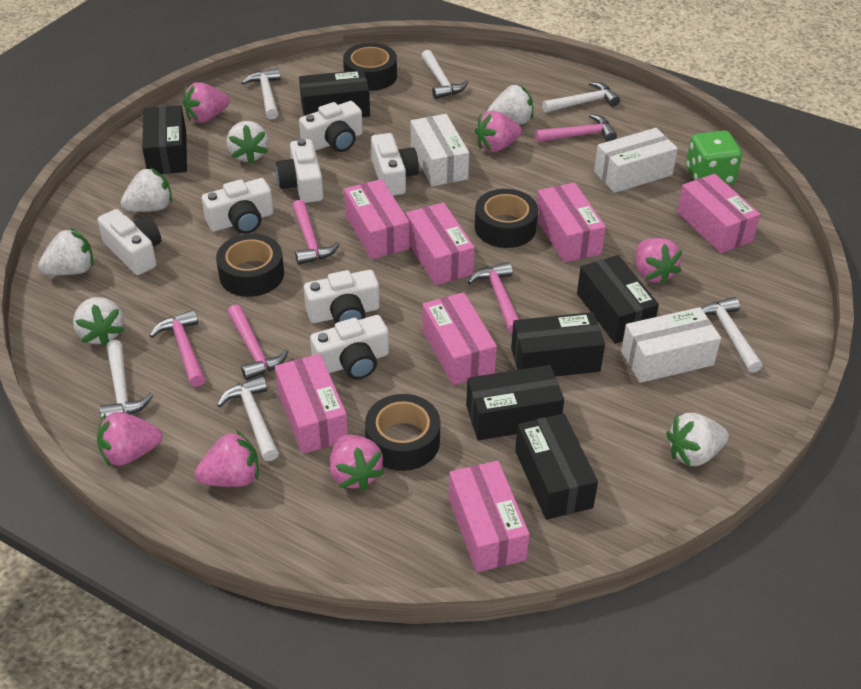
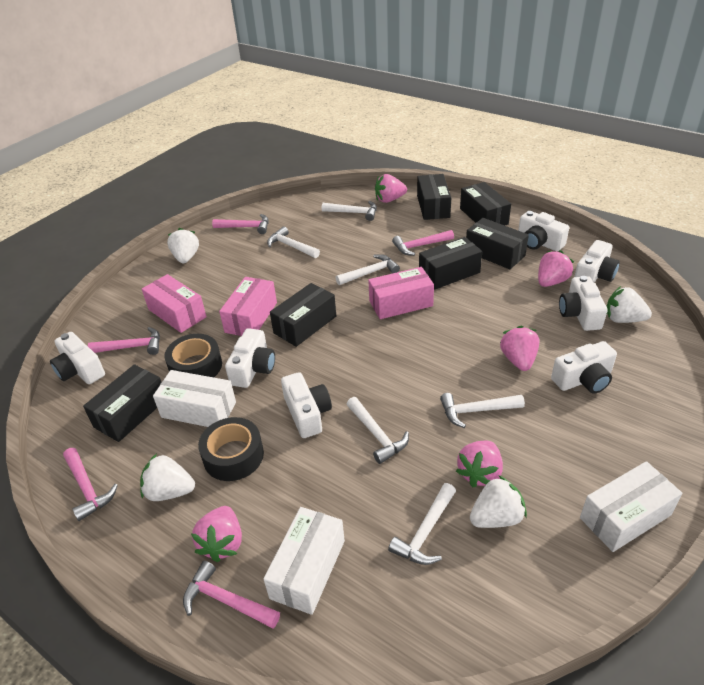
black tape: 4 -> 2
green dice: 1 -> 0
pink box: 7 -> 3
pink strawberry: 6 -> 5
white strawberry: 6 -> 4

